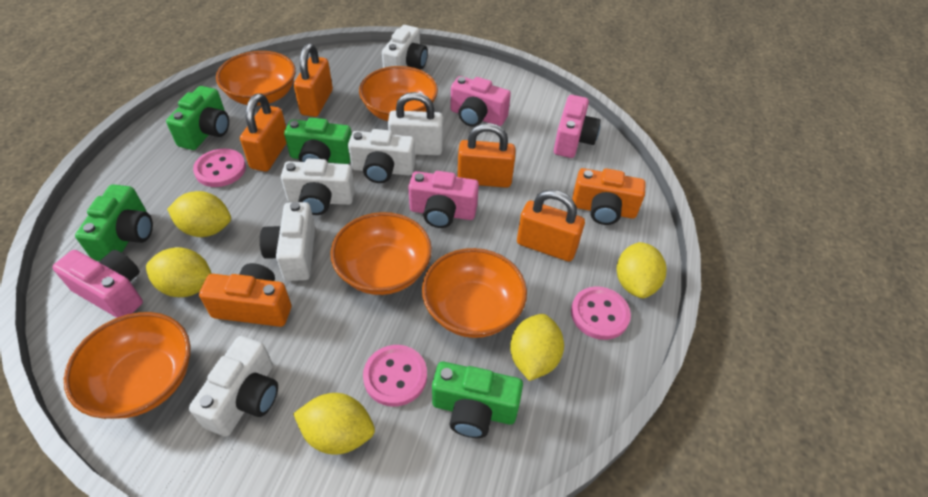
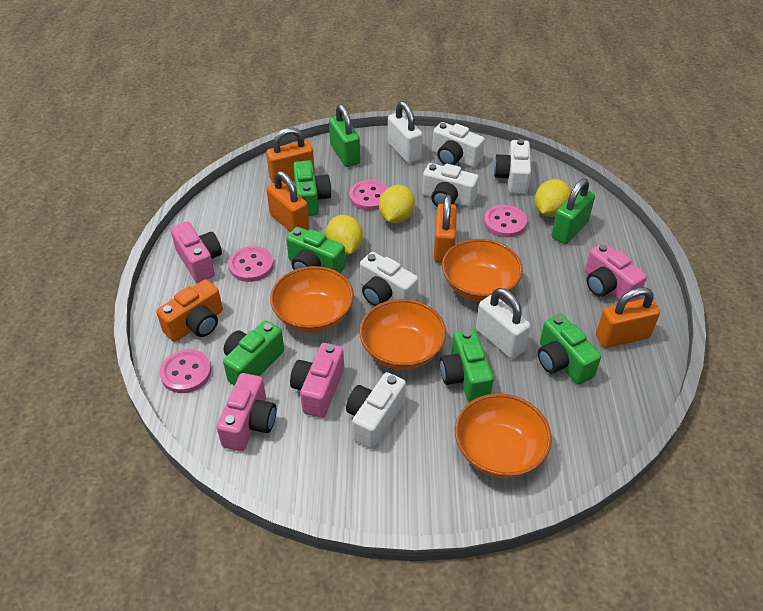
green camera: 4 -> 5
green padlock: 0 -> 2
orange bowl: 5 -> 4
orange camera: 2 -> 1
pink button: 3 -> 4
white padlock: 1 -> 2
yellow lemon: 5 -> 3

